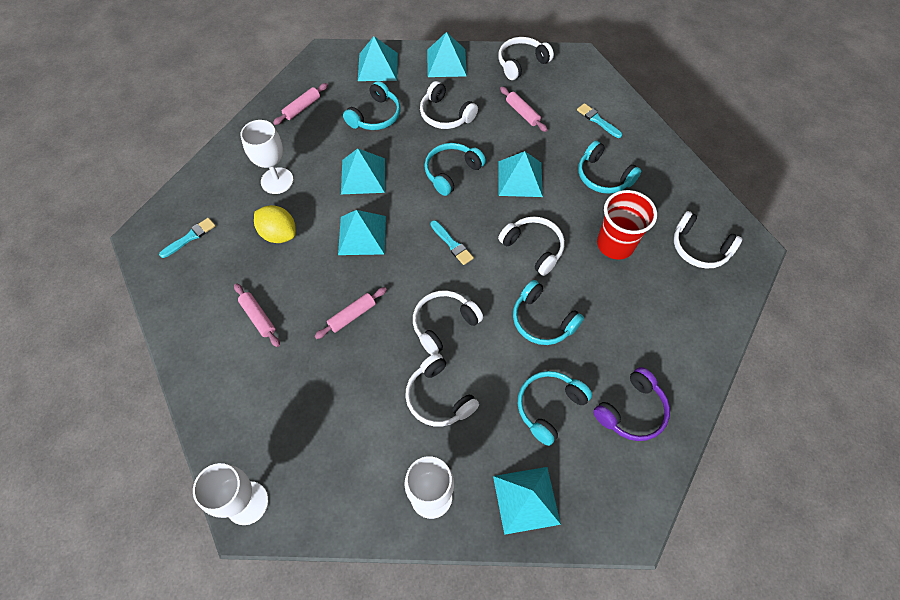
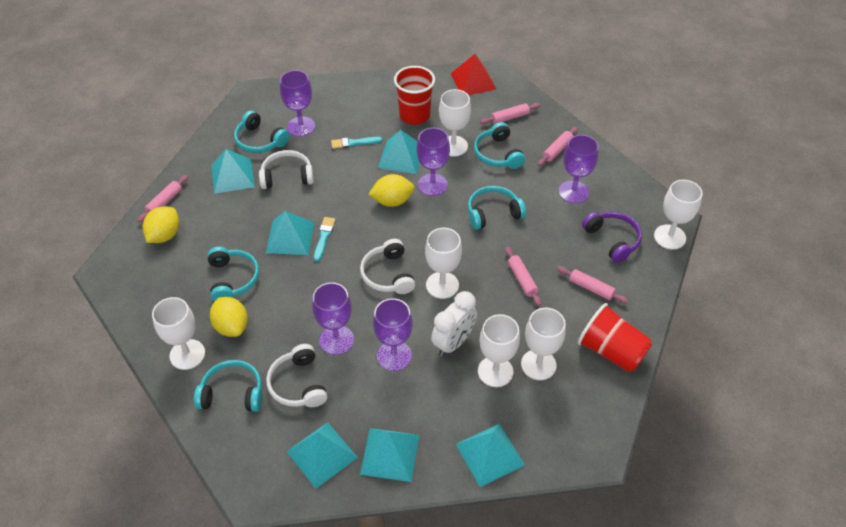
pink rolling pin: 4 -> 5
purple goblet: 0 -> 5
red cup: 1 -> 2
red pyramid: 0 -> 1
turquoise brush: 3 -> 2
white clock: 0 -> 1
white goblet: 3 -> 6
white headphones: 6 -> 3
yellow lemon: 1 -> 3

